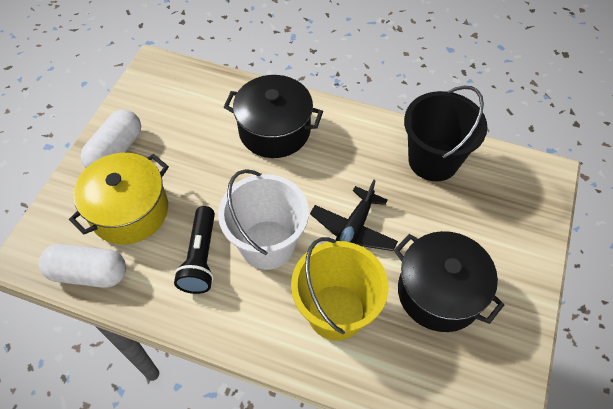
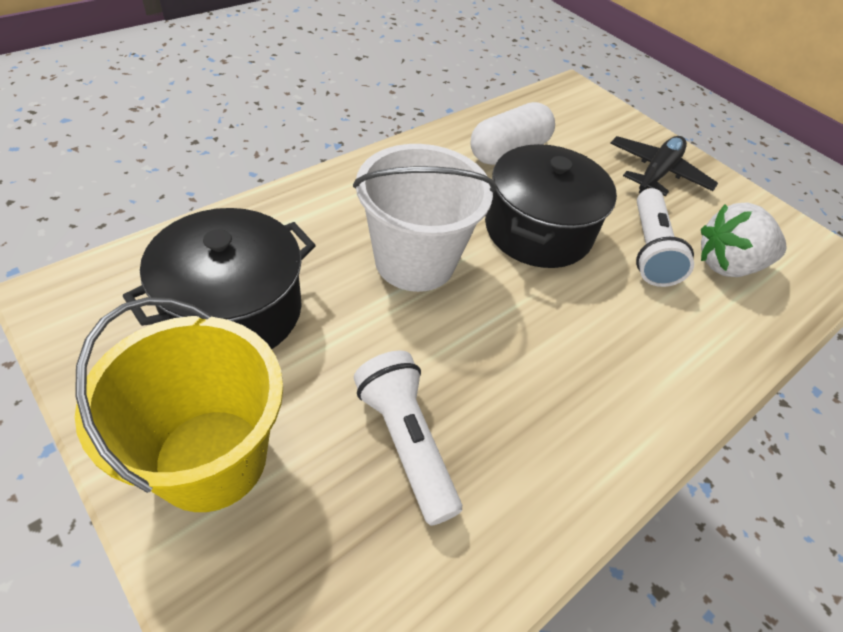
black bucket: 1 -> 0
black flashlight: 1 -> 0
white capsule: 2 -> 1
white flashlight: 0 -> 2
white strawberry: 0 -> 1
yellow pot: 1 -> 0

